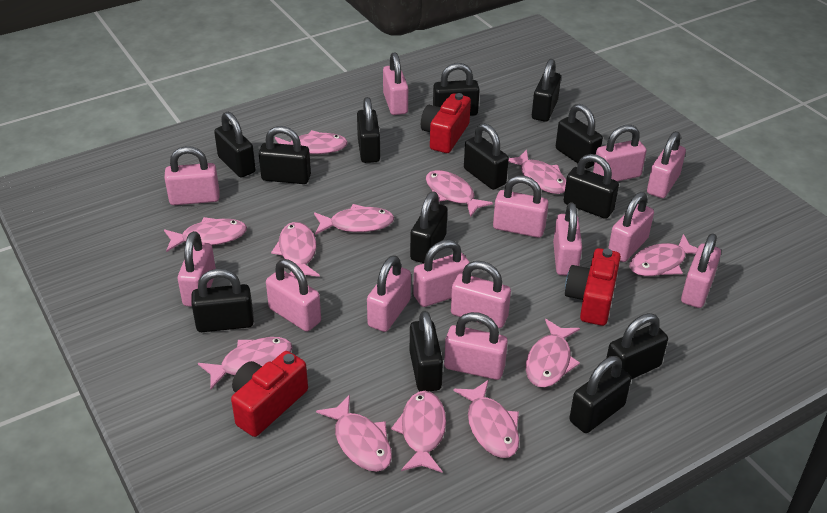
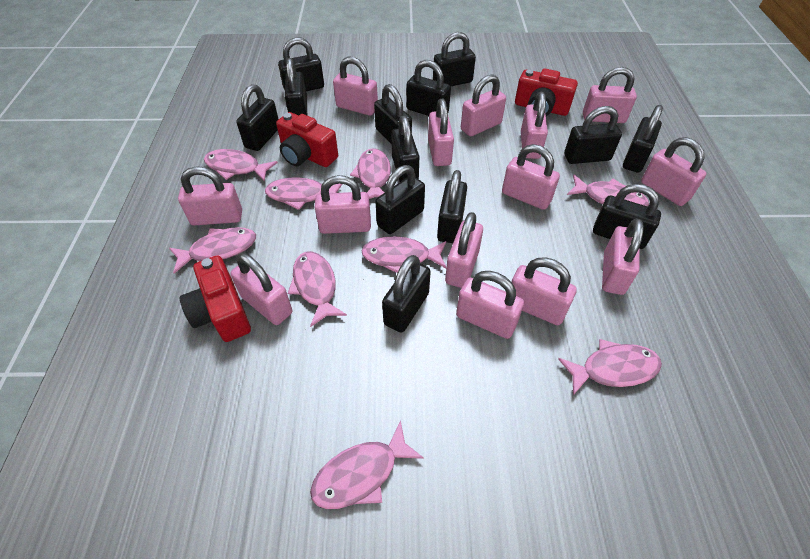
pink fish: 12 -> 9

